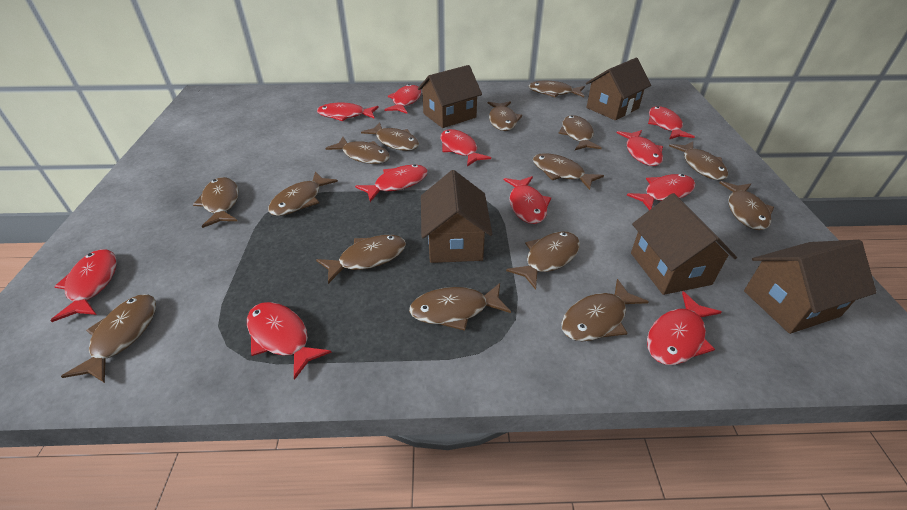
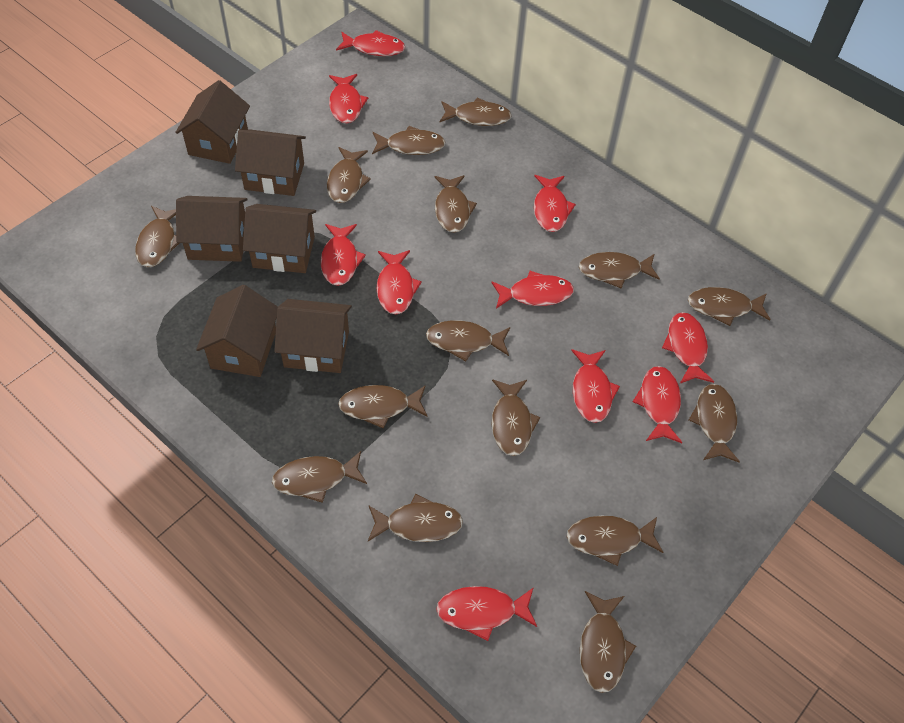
brown house: 5 -> 6
red fish: 11 -> 10

